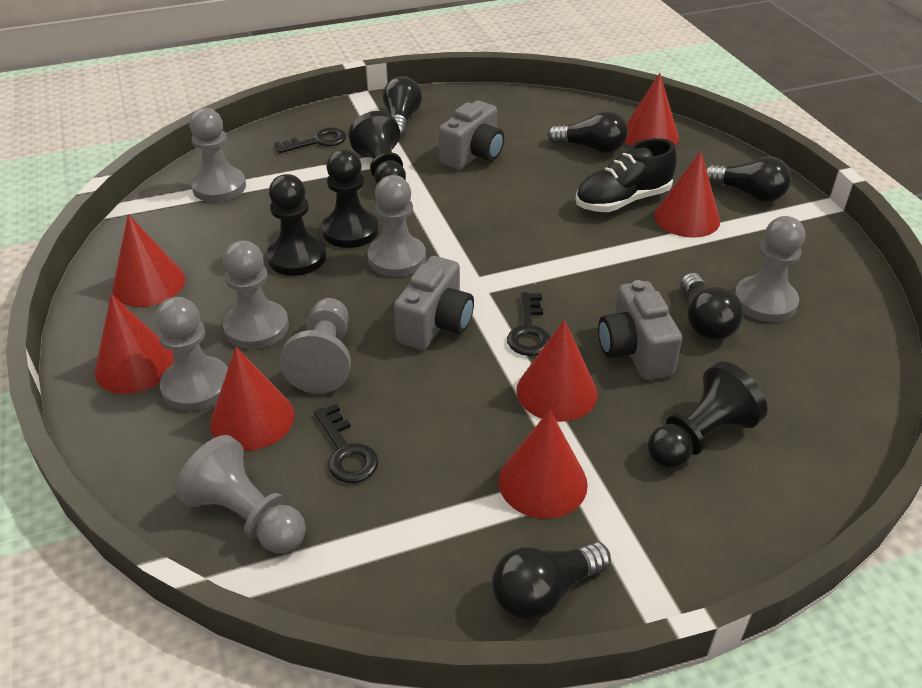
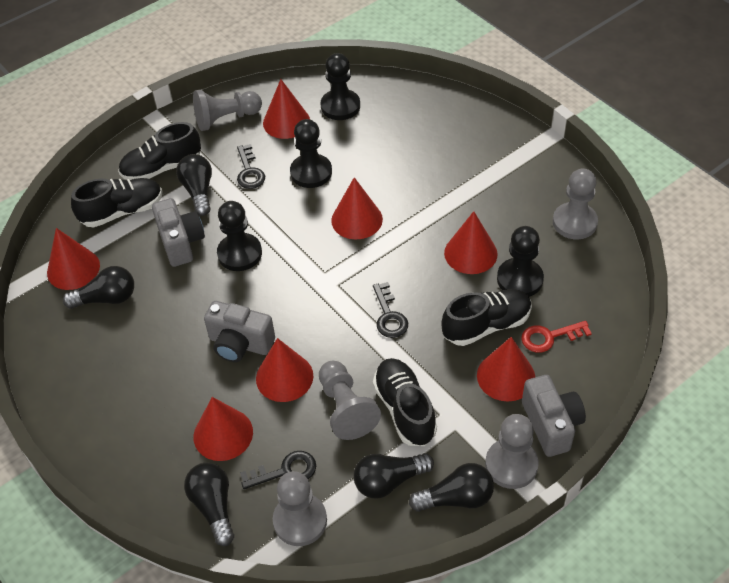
black shoe: 1 -> 4
grey pawn: 7 -> 5
red key: 0 -> 1

